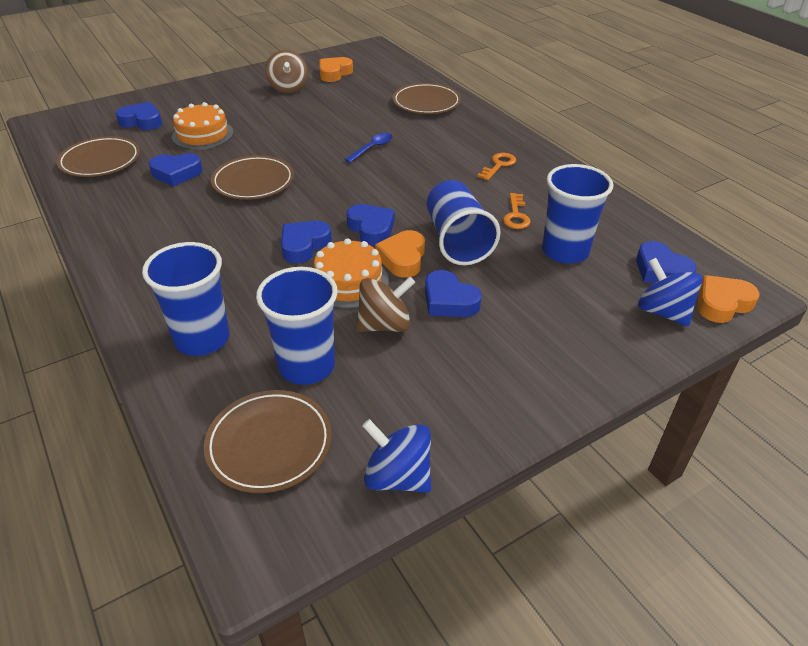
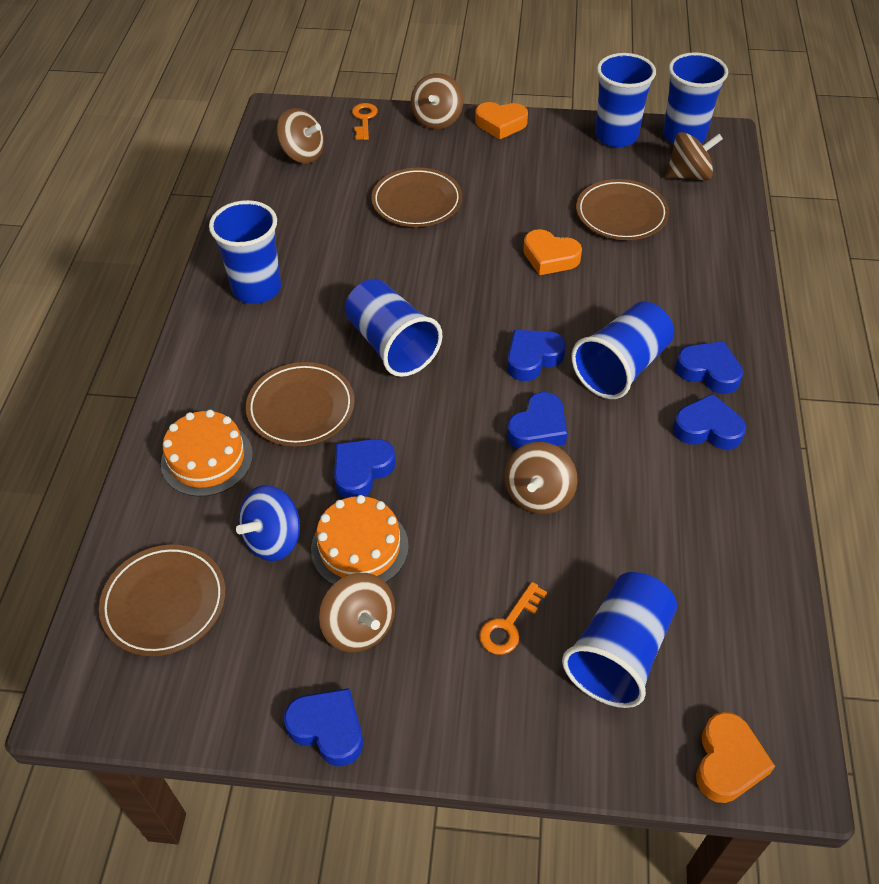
blue cup: 4 -> 6
blue spinning top: 2 -> 1
blue spoon: 1 -> 0
brown spinning top: 2 -> 5

